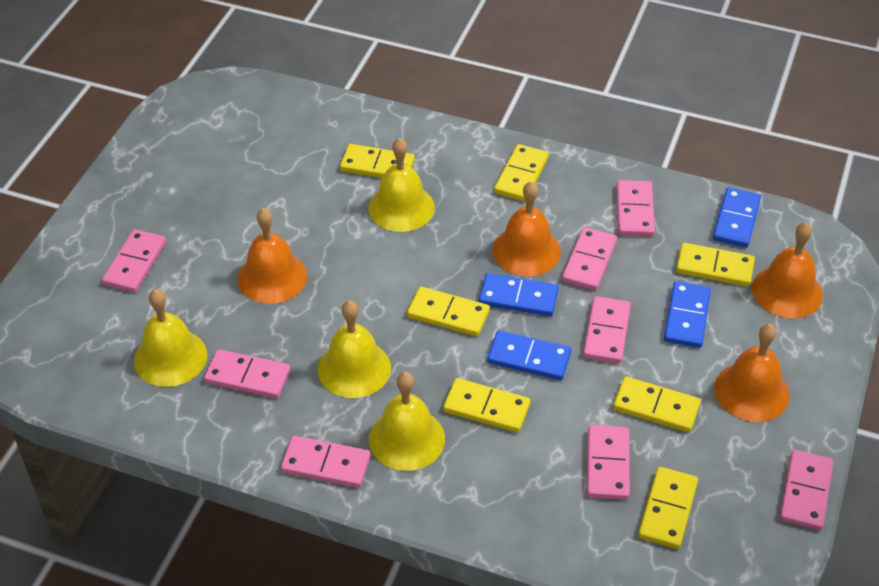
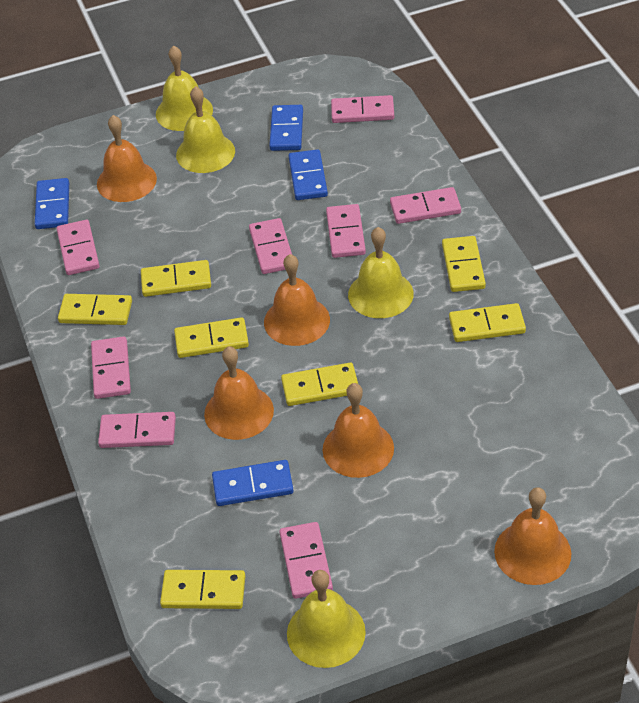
orange bell: 4 -> 5

